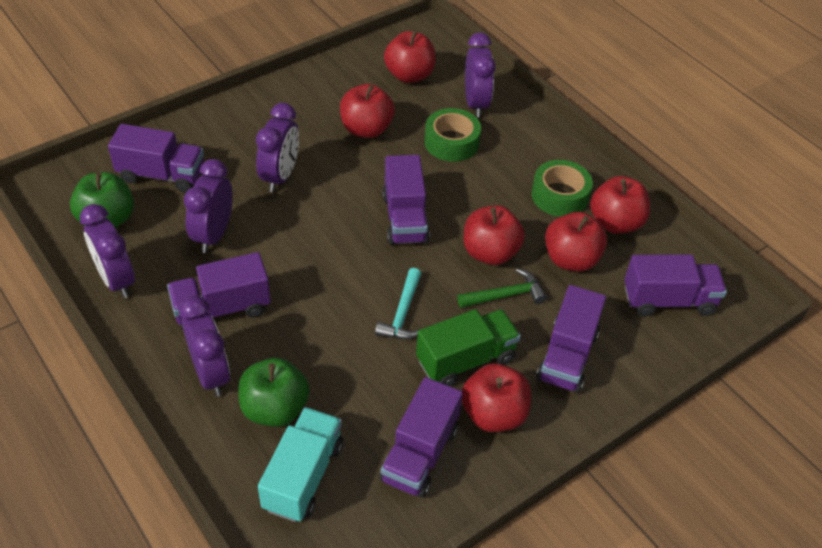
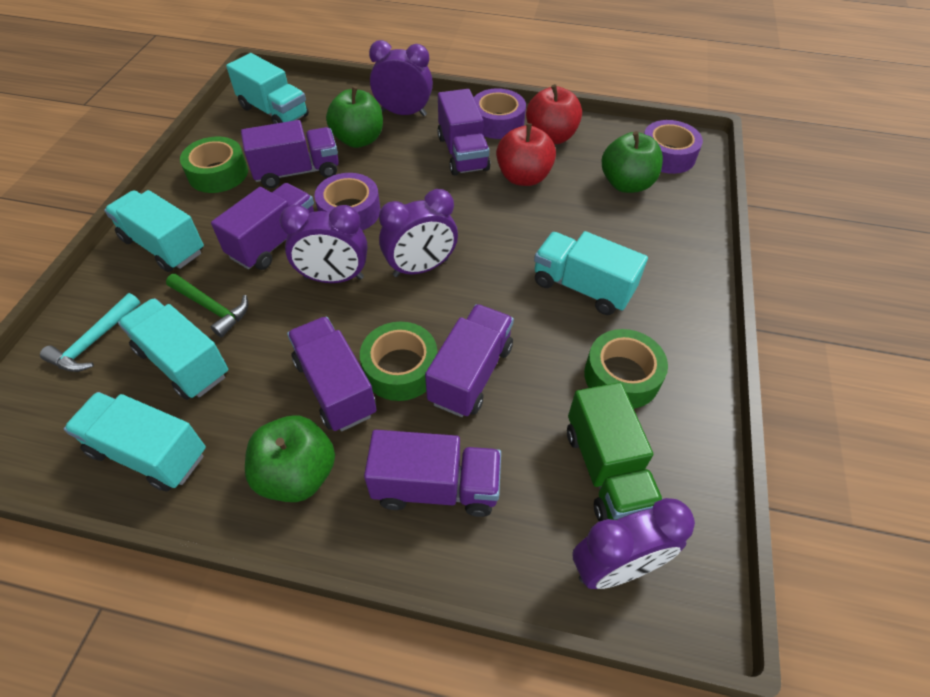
green apple: 2 -> 3
green tape: 2 -> 3
purple clock: 5 -> 4
purple tape: 0 -> 3
red apple: 6 -> 2
turquoise truck: 1 -> 5

